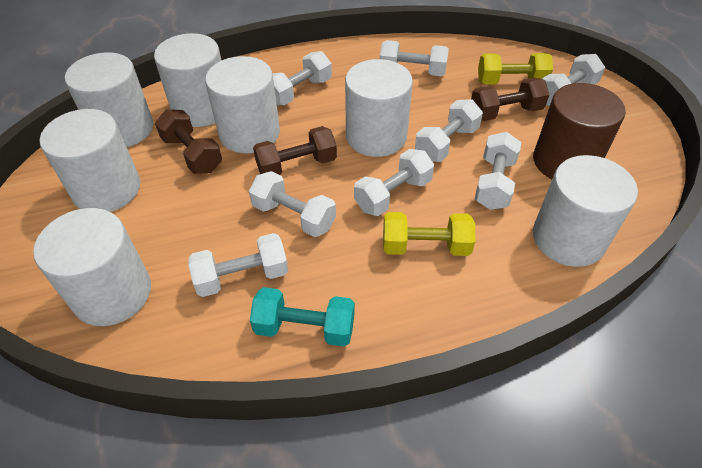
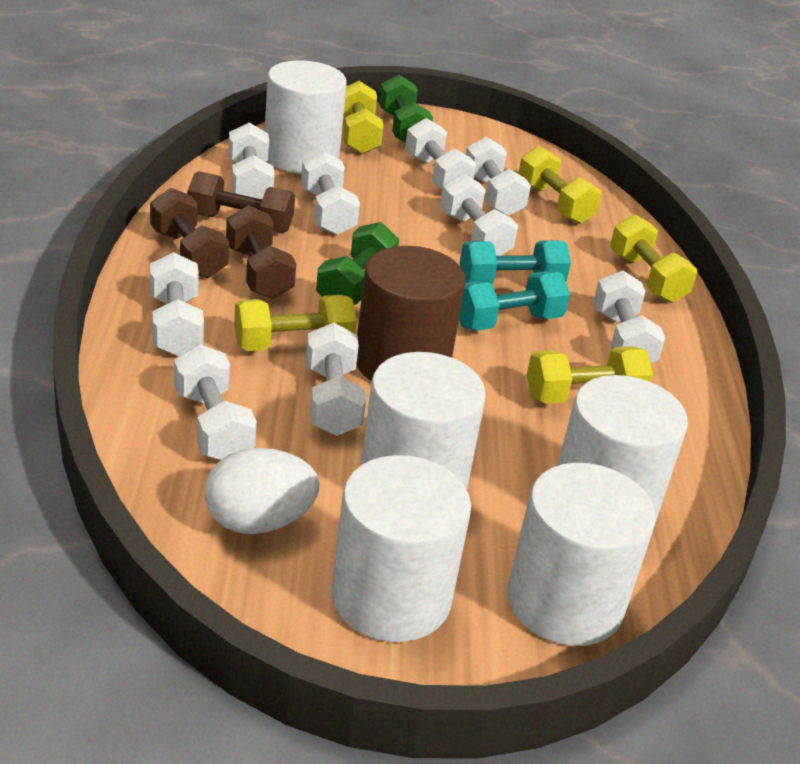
green dumbbell: 0 -> 2
turquoise dumbbell: 1 -> 2
white cylinder: 7 -> 5
white dumbbell: 8 -> 9
white egg: 0 -> 1
yellow dumbbell: 2 -> 5

